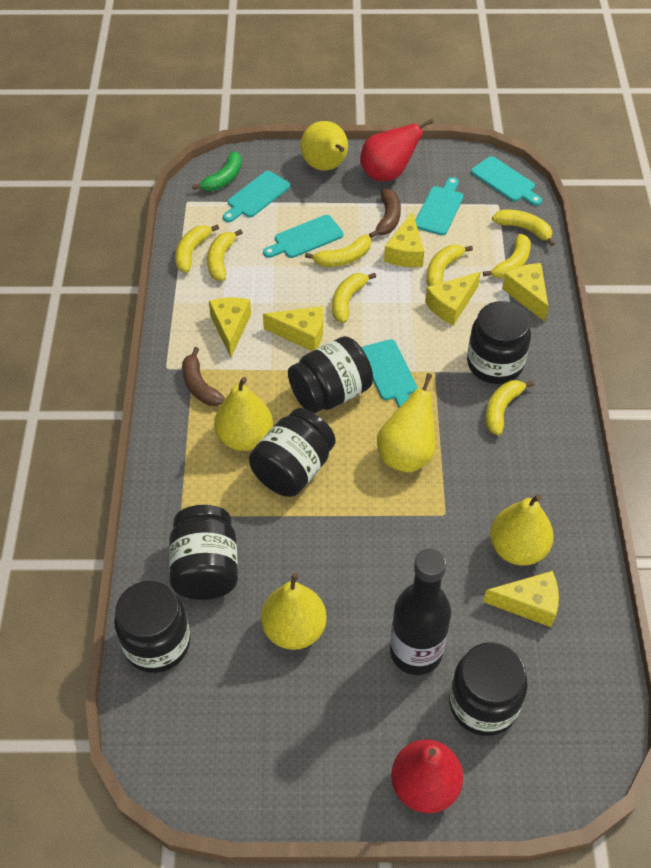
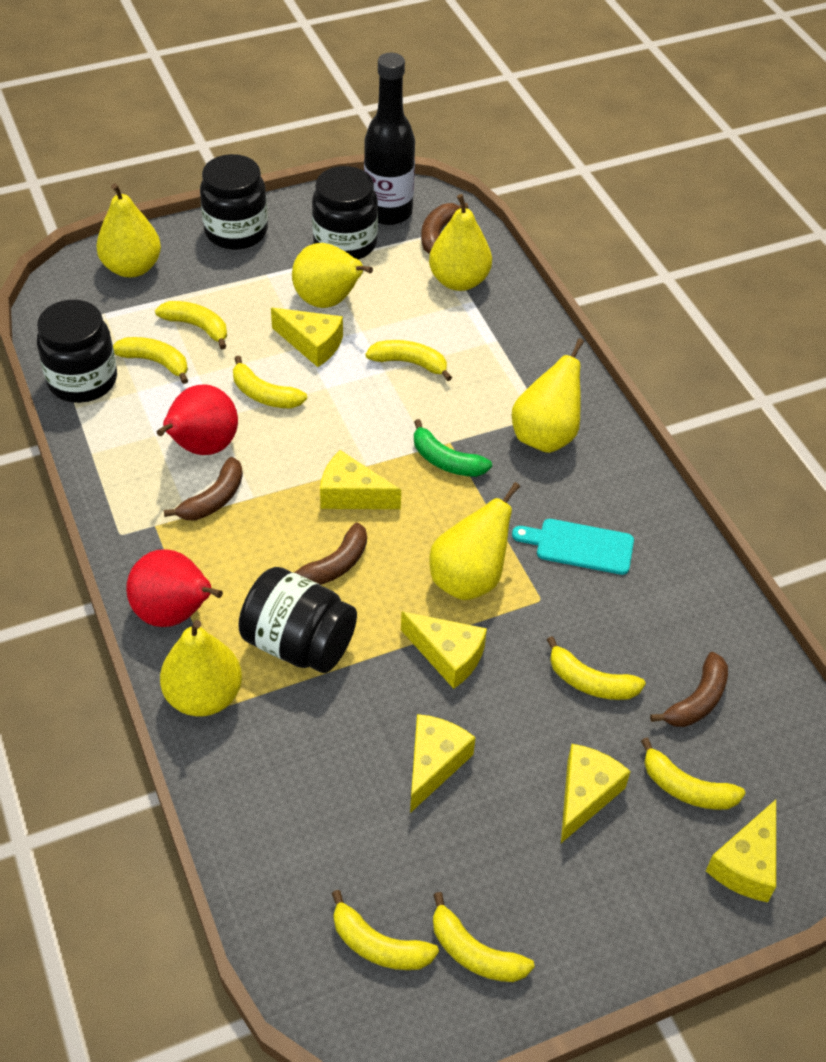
black jar: 6 -> 4
brown banana: 2 -> 4
turquoise cutting board: 5 -> 1
yellow pear: 5 -> 6

